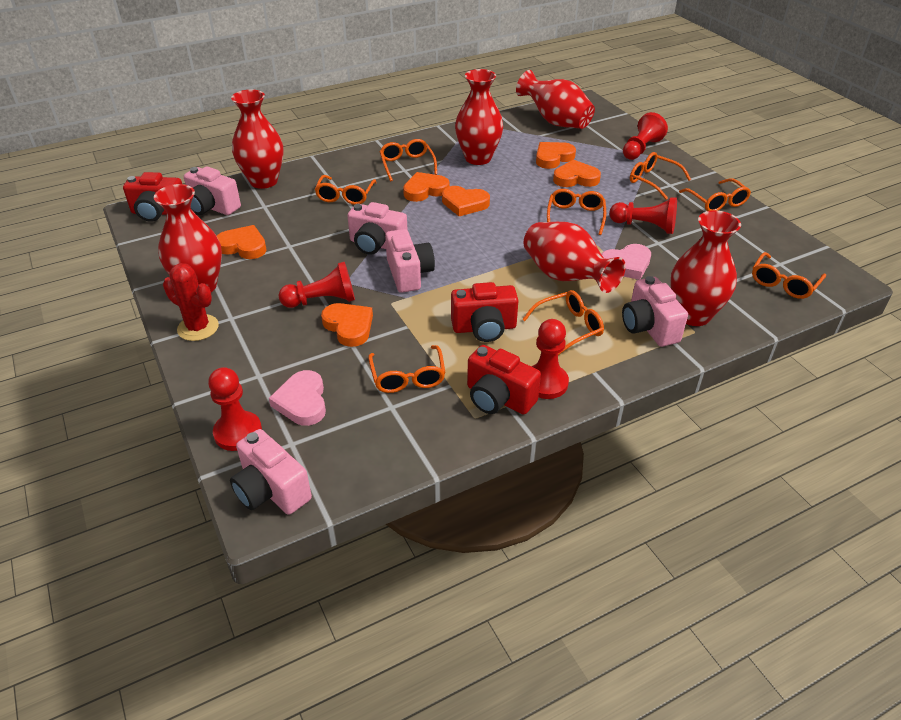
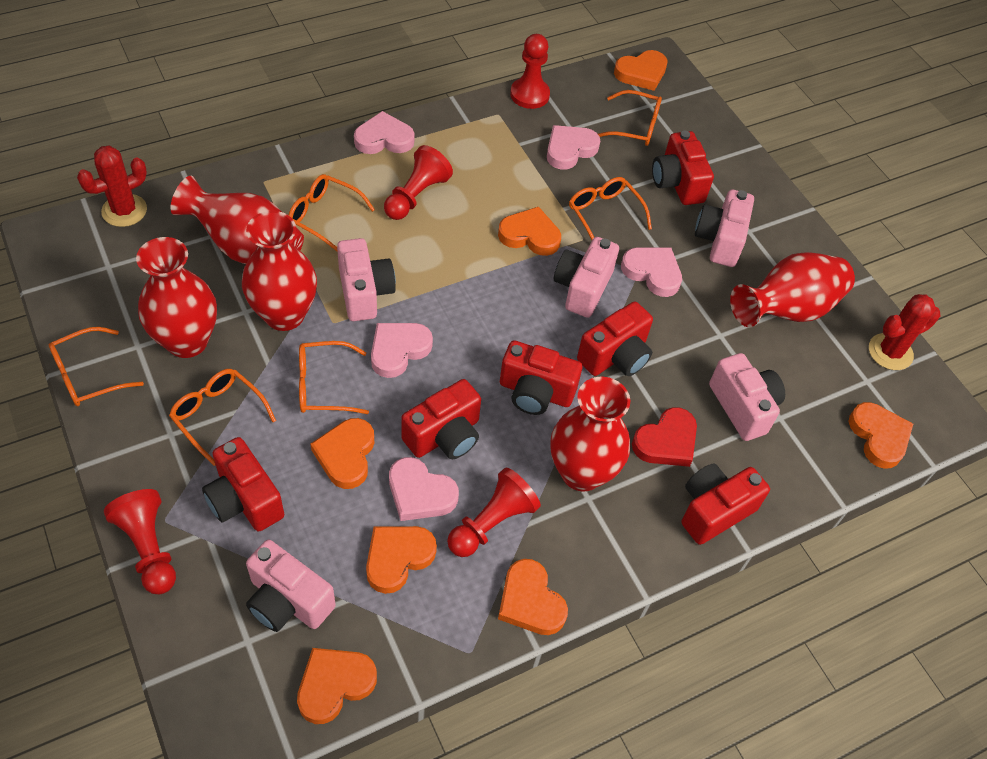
orange glasses: 8 -> 6
orange heart: 6 -> 7
pink heart: 2 -> 5
red cactus: 1 -> 2
red camera: 3 -> 6
red heart: 0 -> 1
red pawn: 5 -> 4
red vase: 6 -> 5

